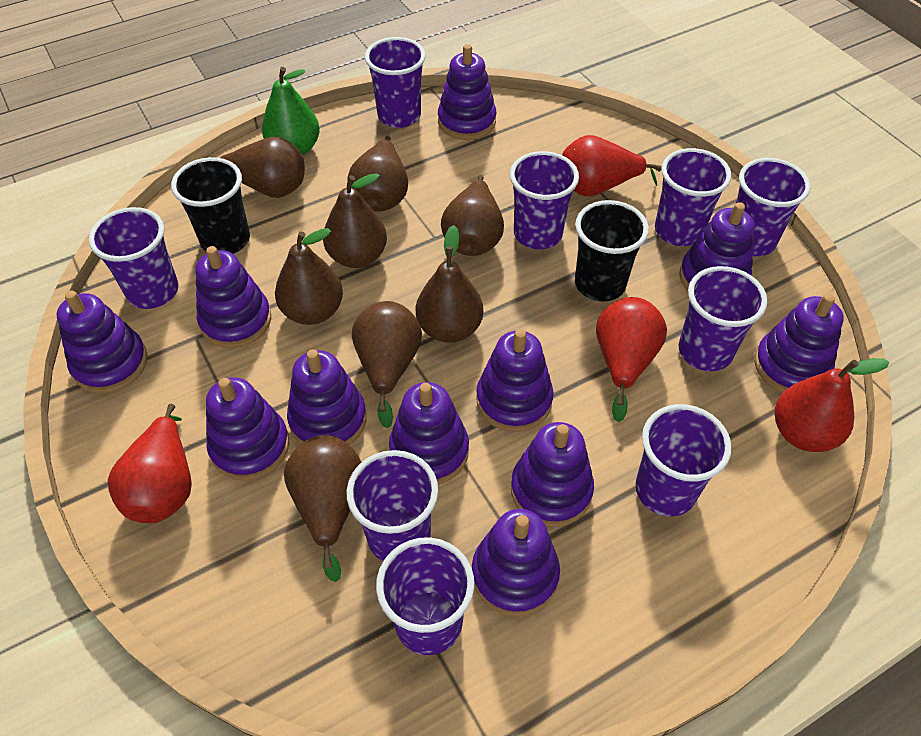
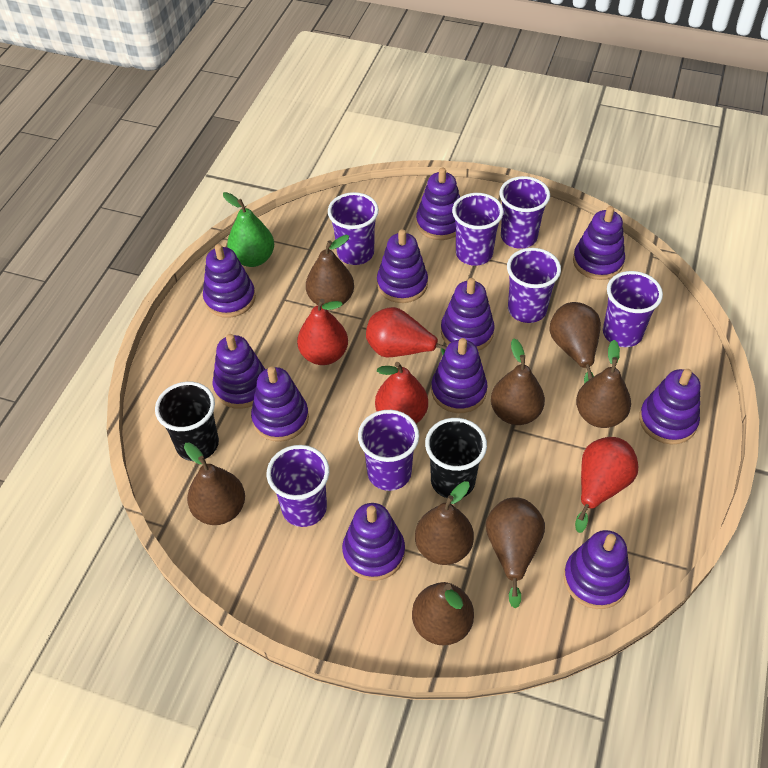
purple cup: 9 -> 7

